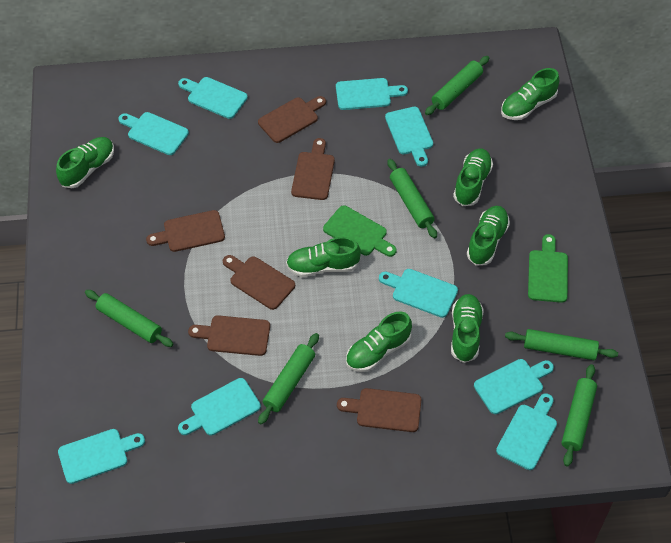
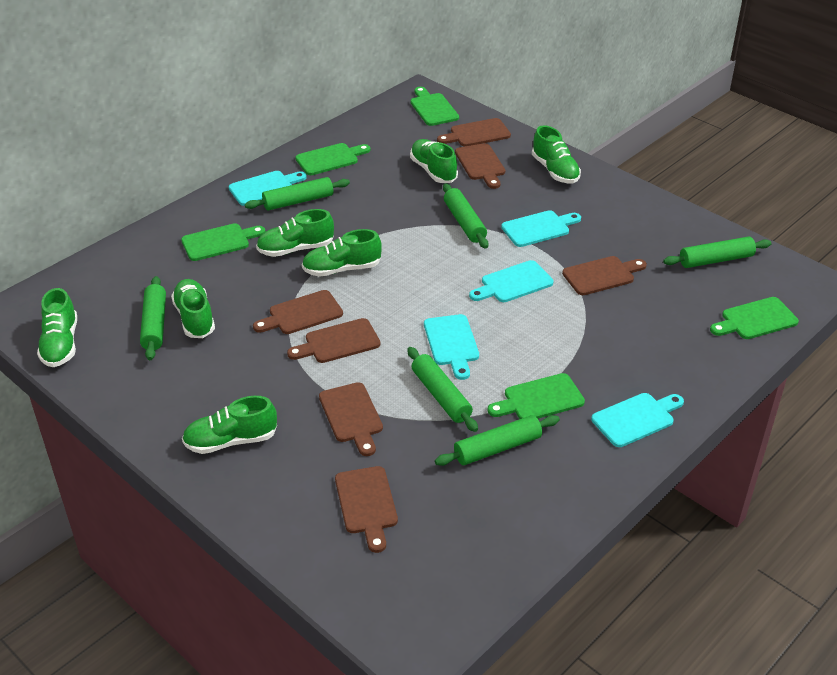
brown cutting board: 6 -> 7
green cutting board: 2 -> 5
turquoise cutting board: 9 -> 5

